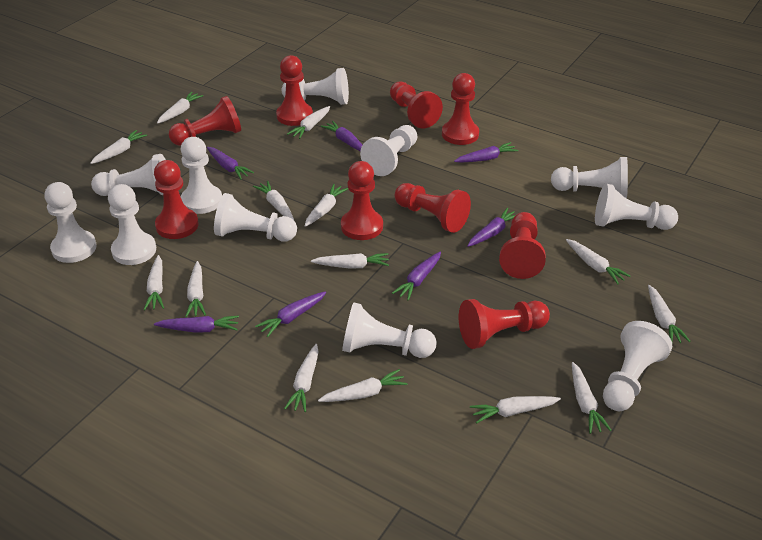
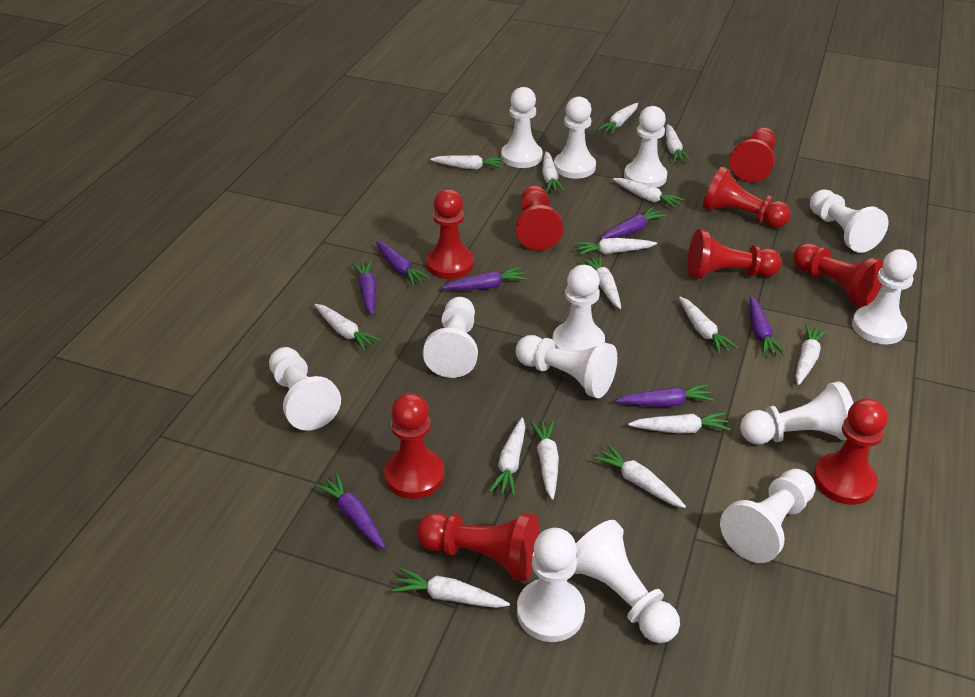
white carrot: 14 -> 15
white pawn: 11 -> 13

